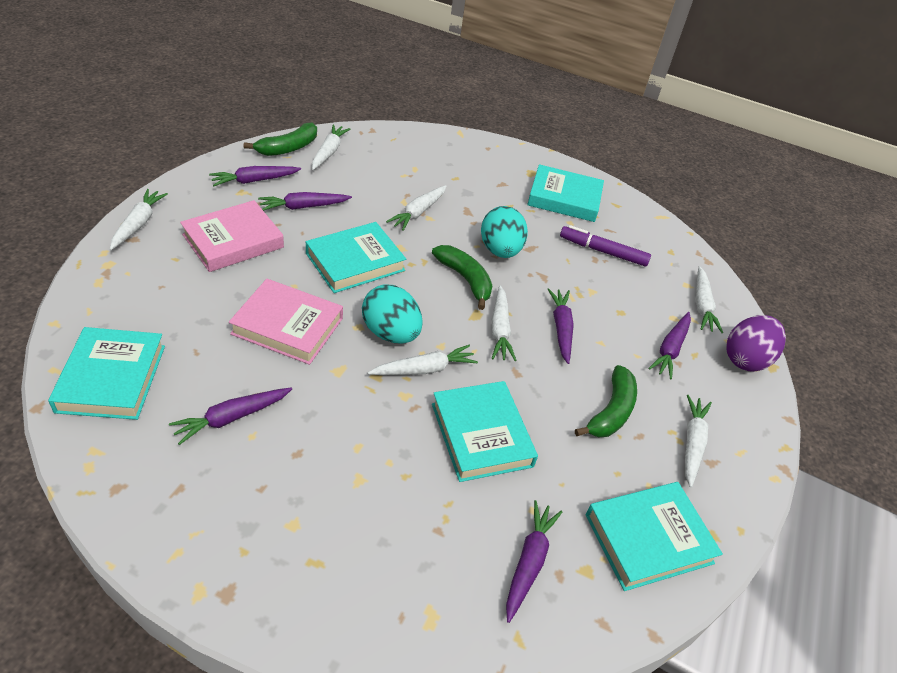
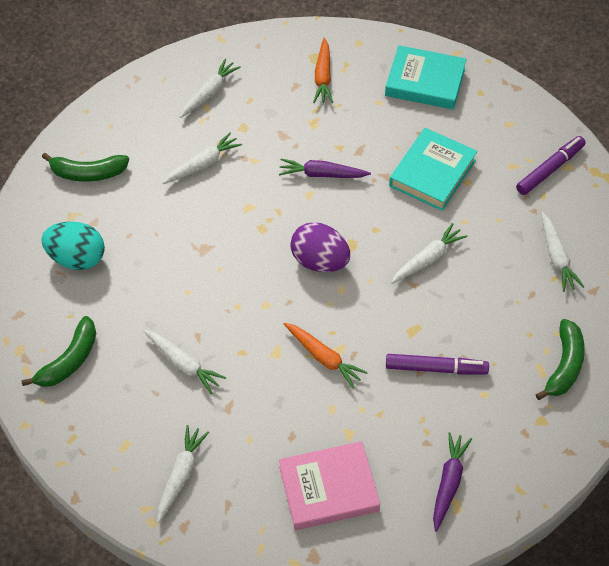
orange carrot: 0 -> 2
pink book: 2 -> 1
purple carrot: 6 -> 2
purple marker: 1 -> 2
turquoise book: 5 -> 2
turquoise egg: 2 -> 1
white carrot: 7 -> 6

